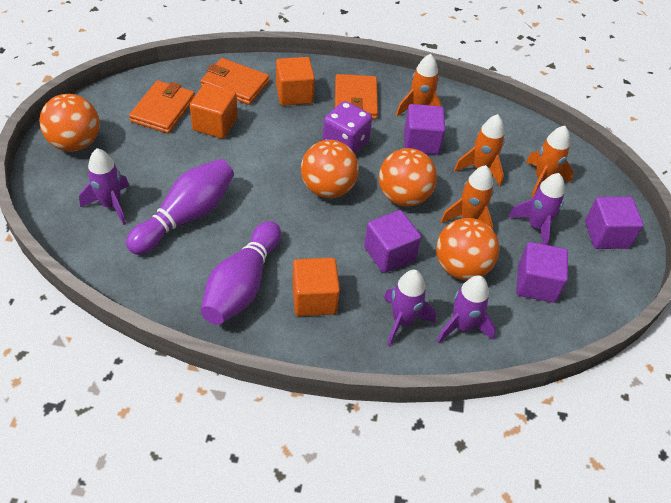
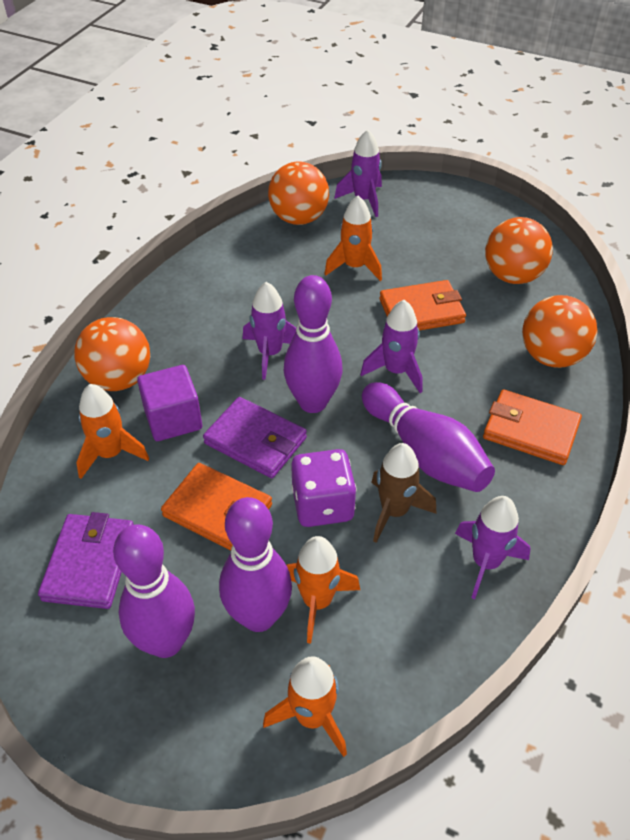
brown rocket: 0 -> 1
orange cube: 3 -> 0
purple bowling pin: 2 -> 4
purple cube: 4 -> 1
purple wallet: 0 -> 2

